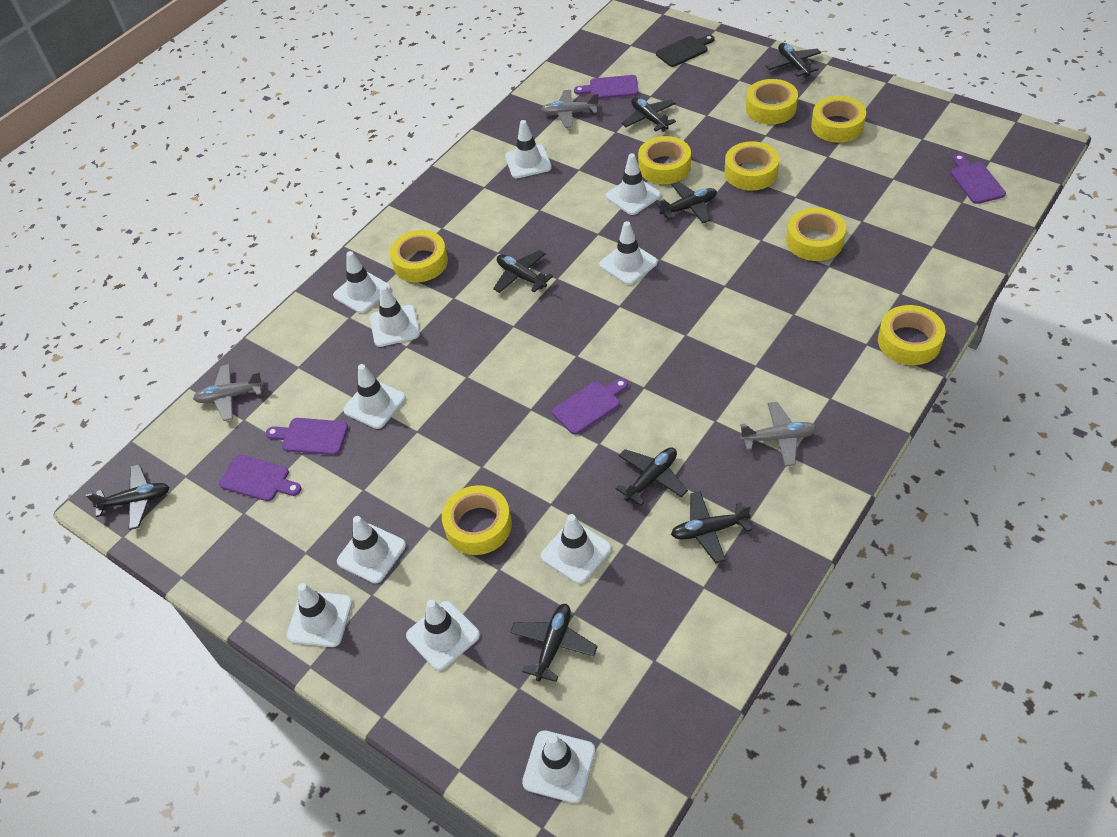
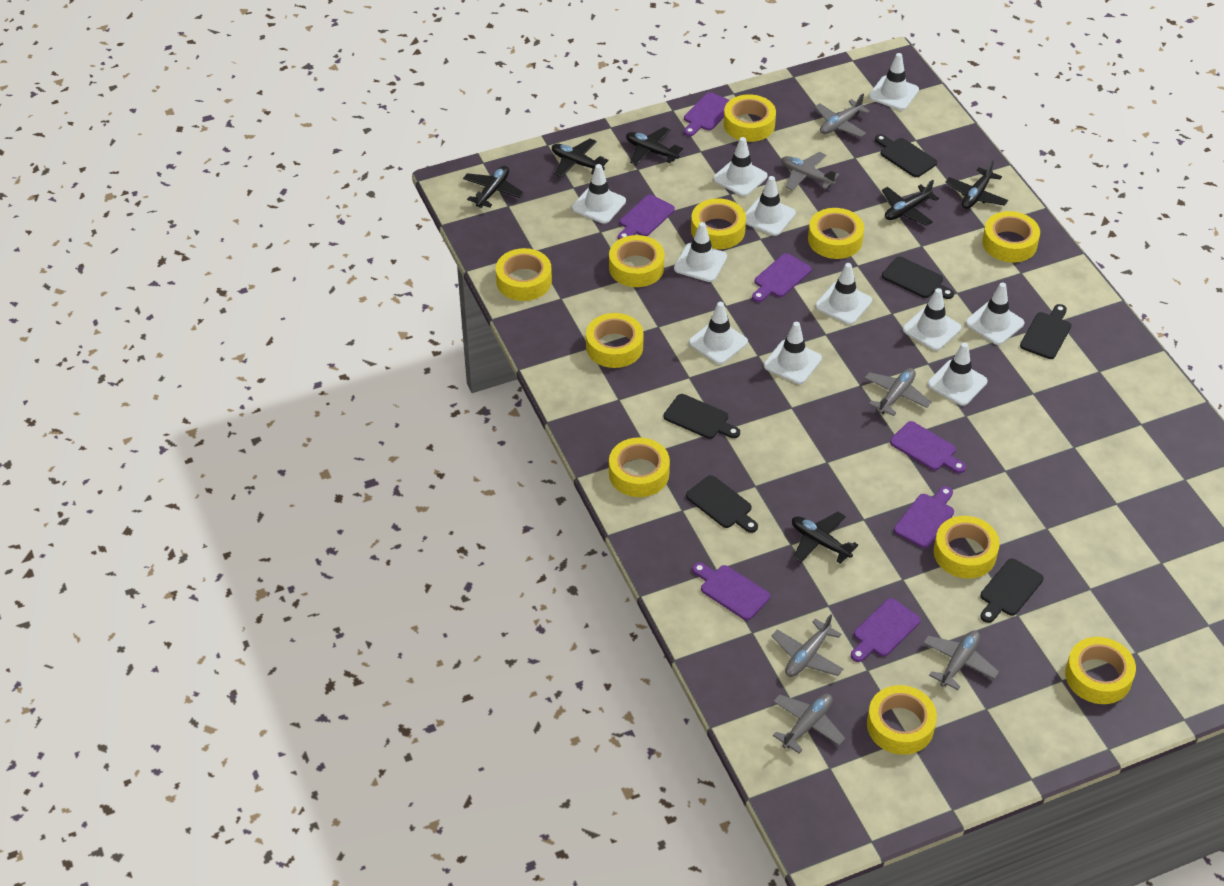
black cutting board: 1 -> 6
black plane: 8 -> 6
grey plane: 3 -> 6
purple cutting board: 5 -> 7
yellow tape: 8 -> 11

